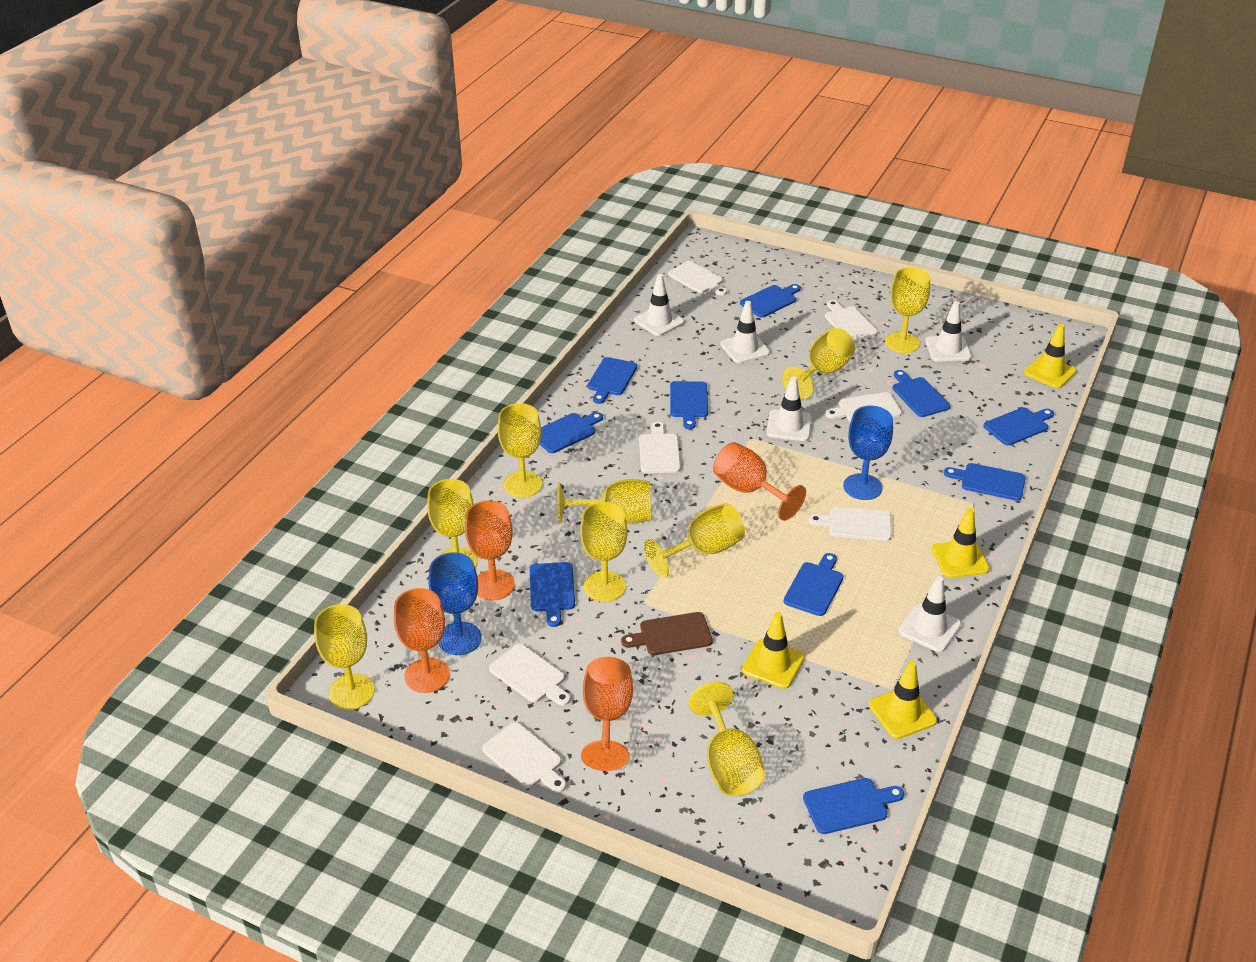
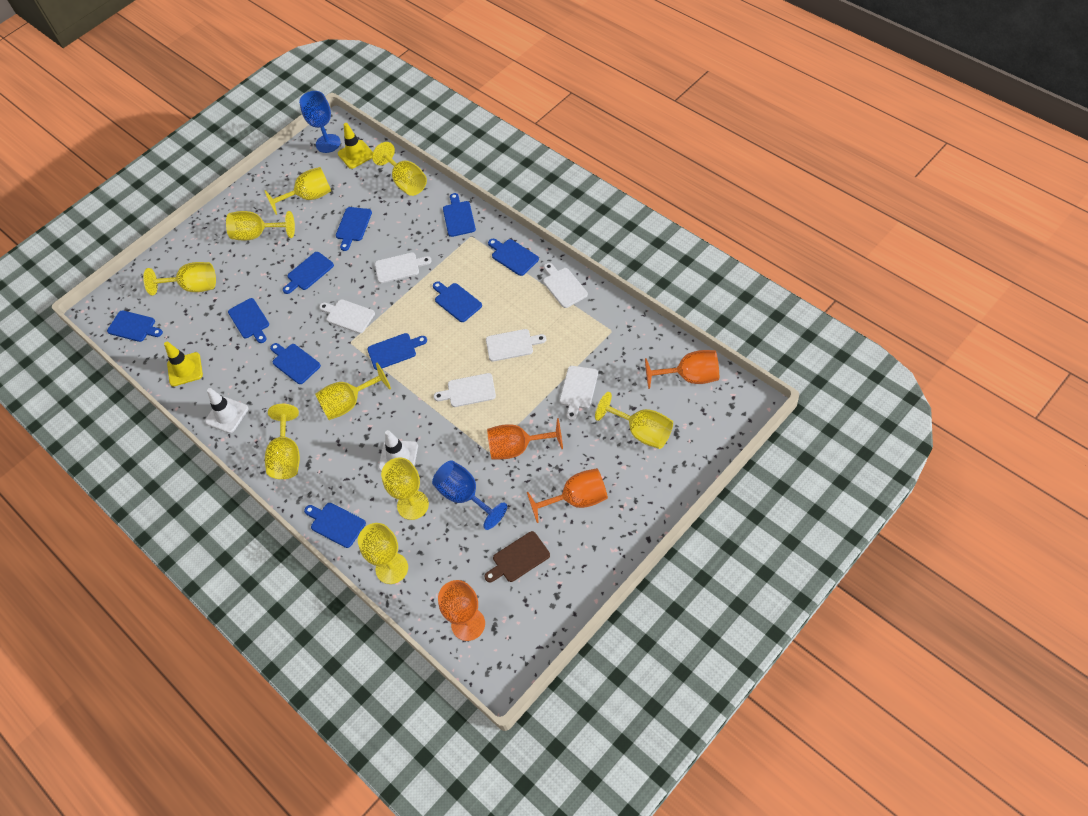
white cutting board: 7 -> 6
white traffic cone: 5 -> 2
yellow traffic cone: 4 -> 2

